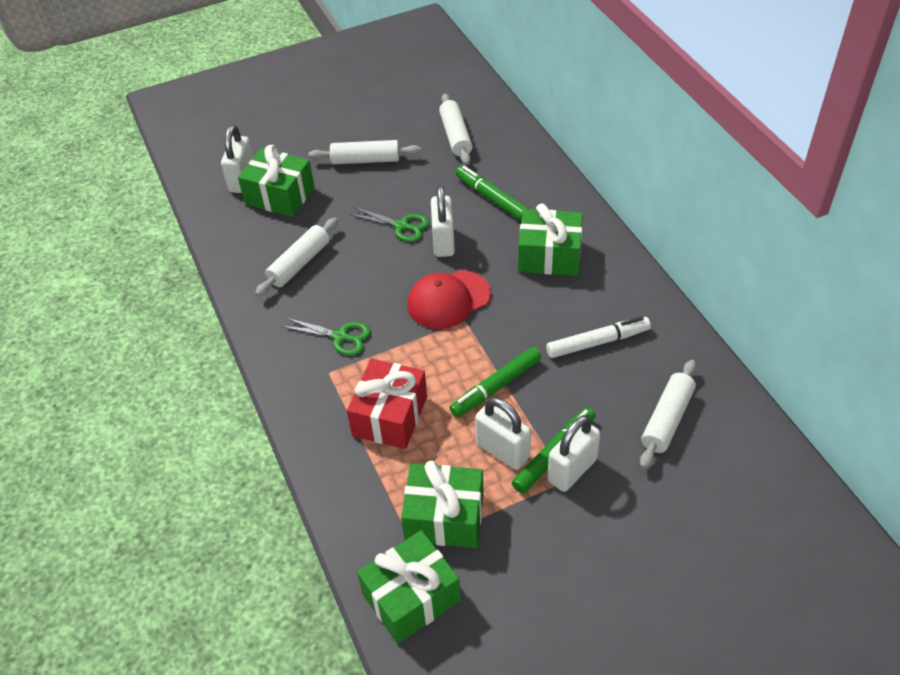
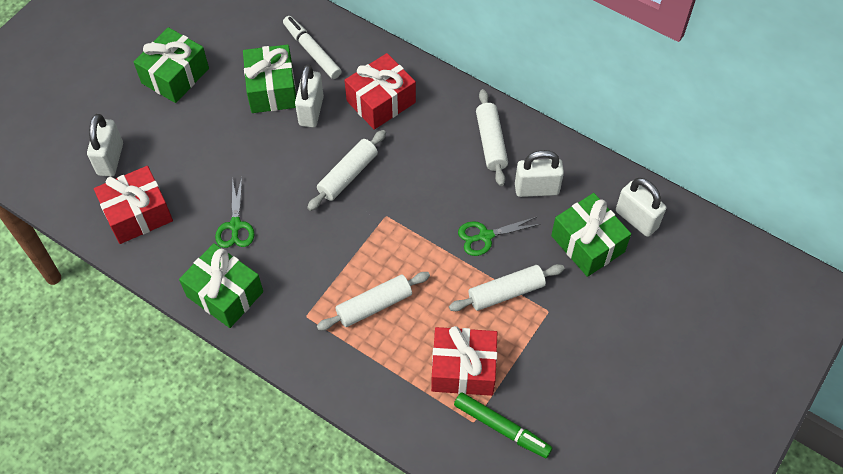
green marker: 3 -> 1
red cap: 1 -> 0
red gift: 1 -> 3

